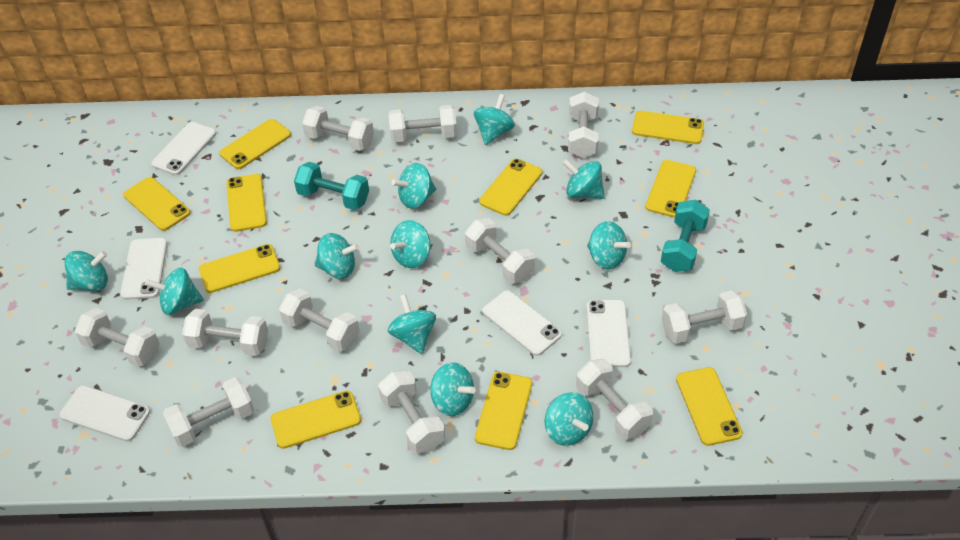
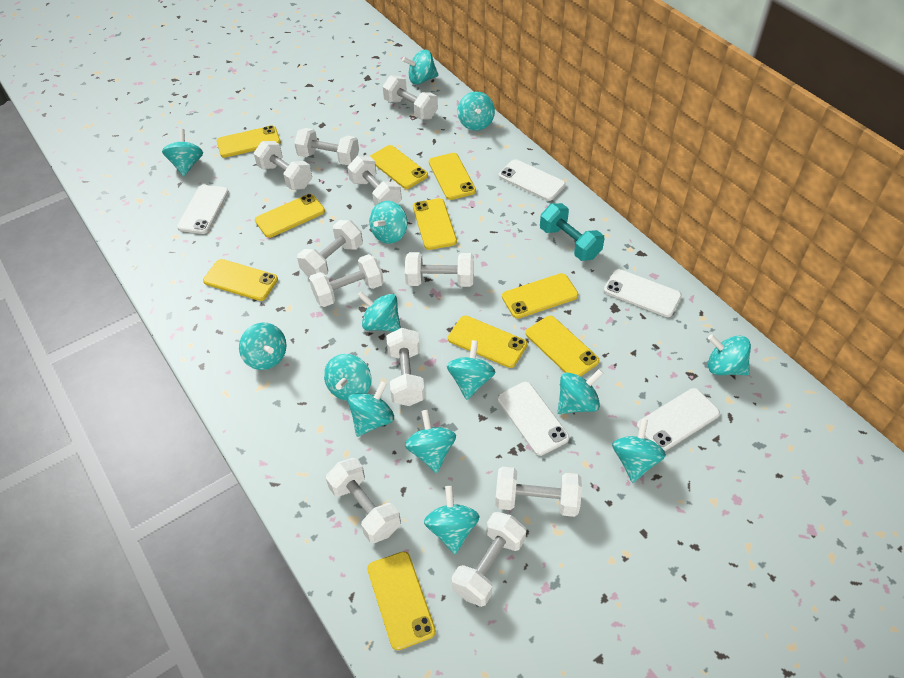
turquoise dumbbell: 2 -> 1
turquoise spinning top: 11 -> 14

